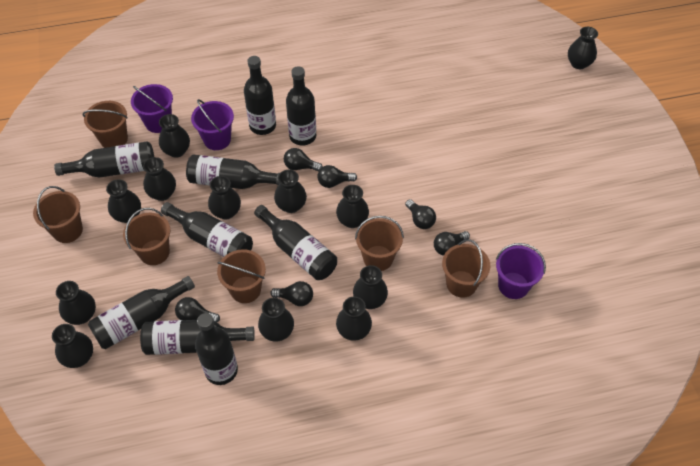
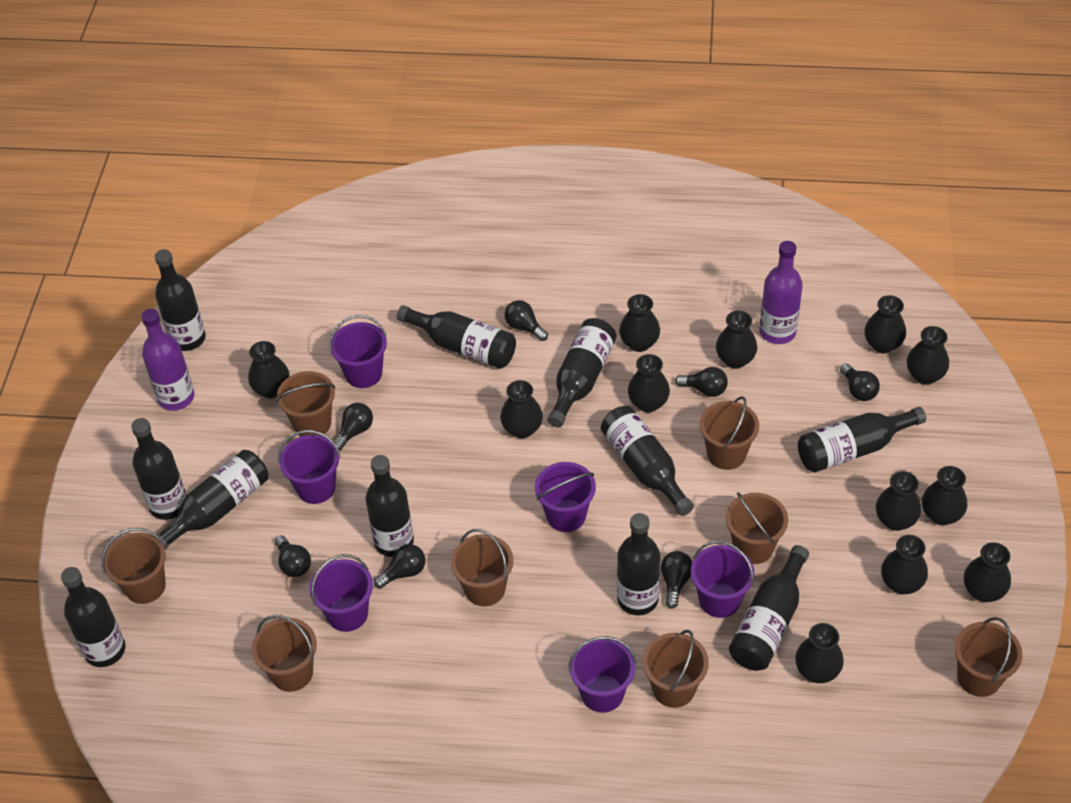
black bottle: 9 -> 11
black light bulb: 6 -> 7
brown bucket: 6 -> 8
purple bottle: 0 -> 2
purple bucket: 3 -> 6

